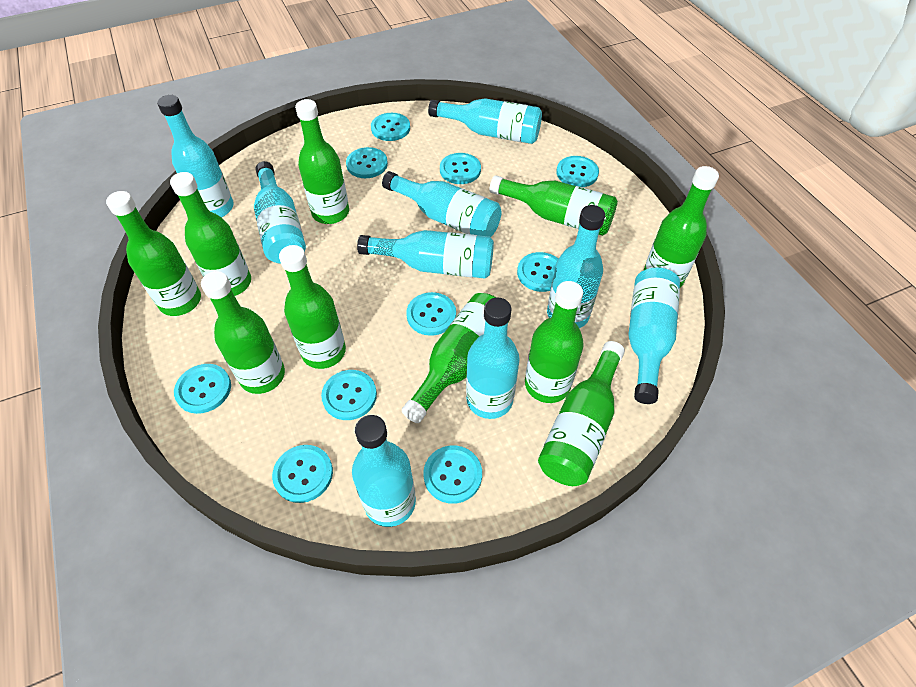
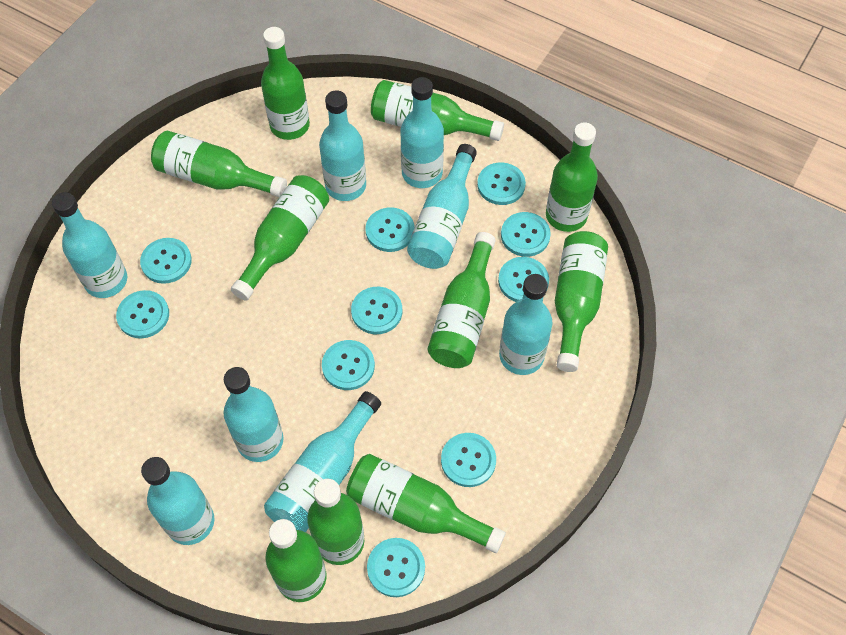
turquoise bottle: 9 -> 8

